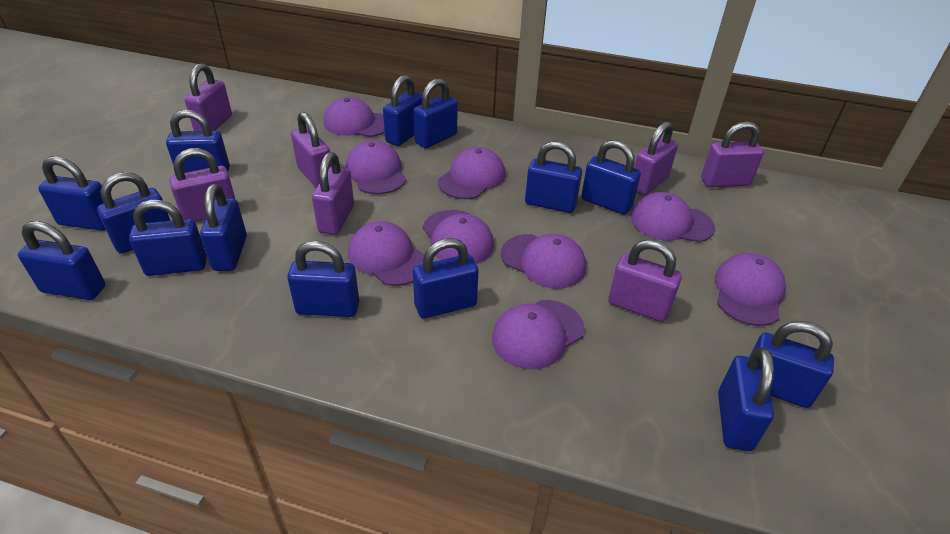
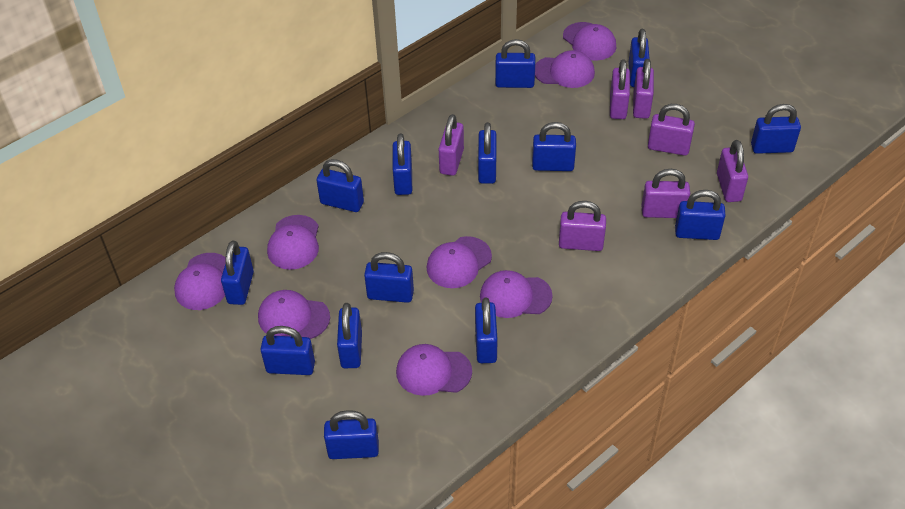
purple cap: 9 -> 8

